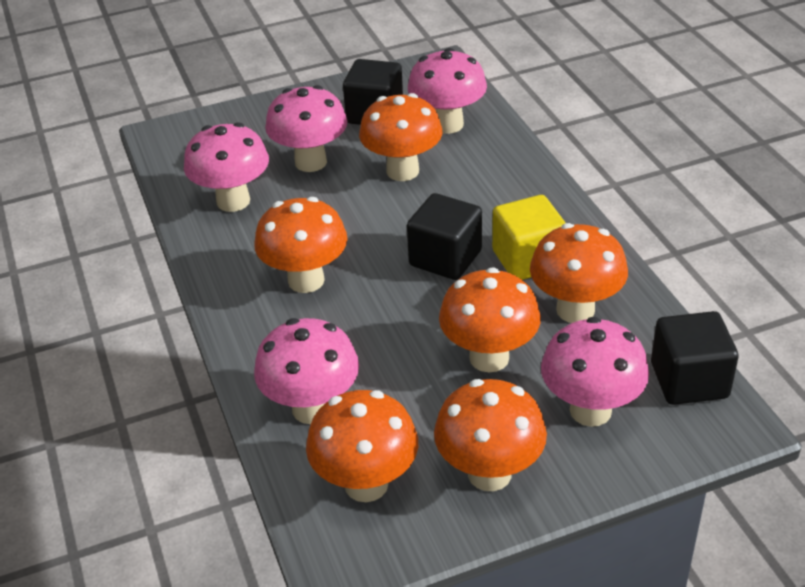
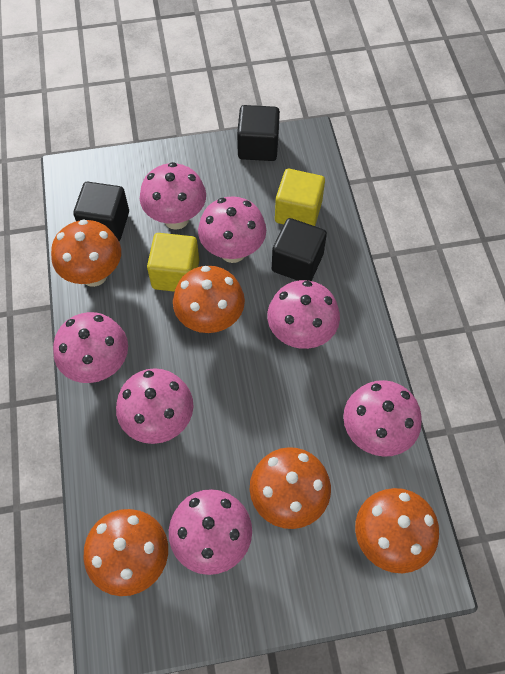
orange mushroom: 6 -> 5
pink mushroom: 5 -> 7
yellow cube: 1 -> 2

